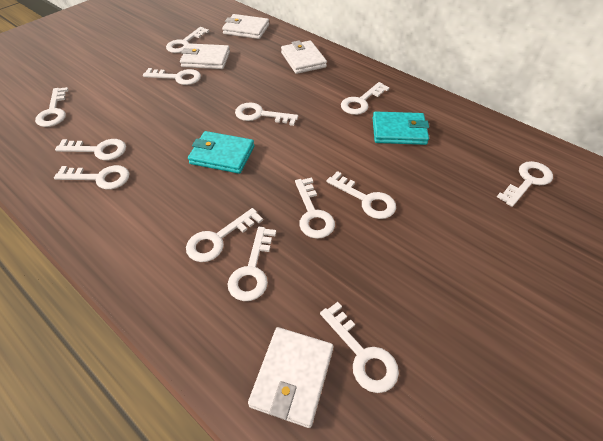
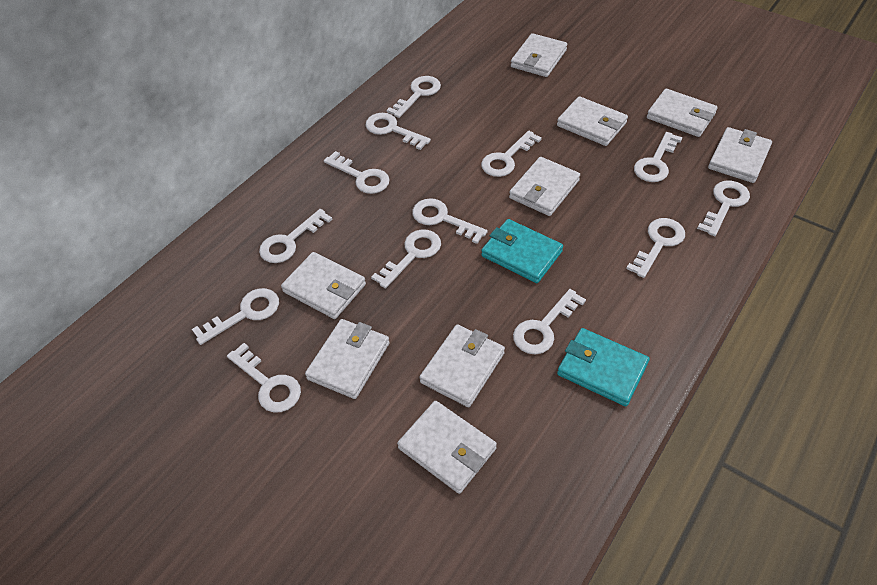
white wallet: 4 -> 9

